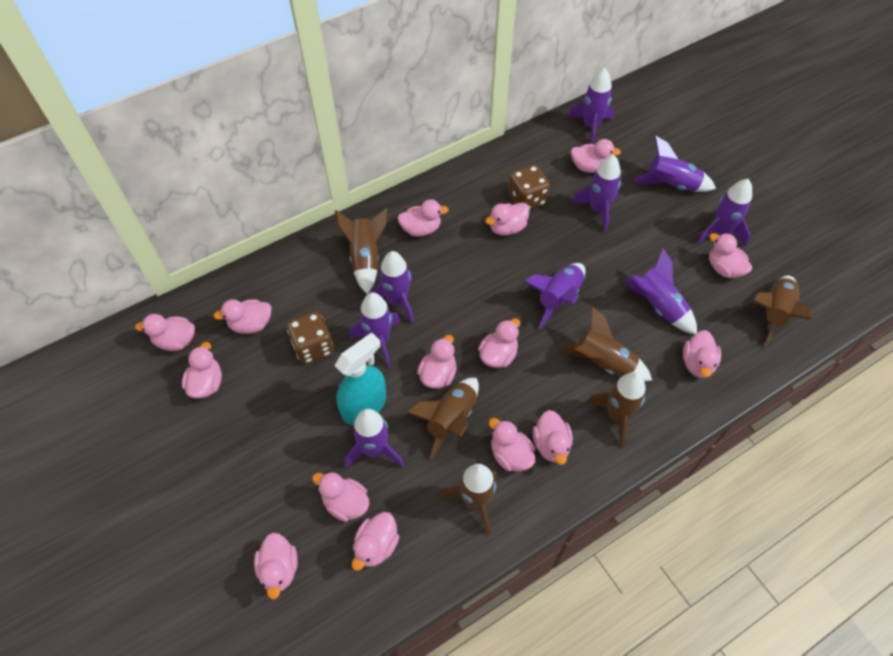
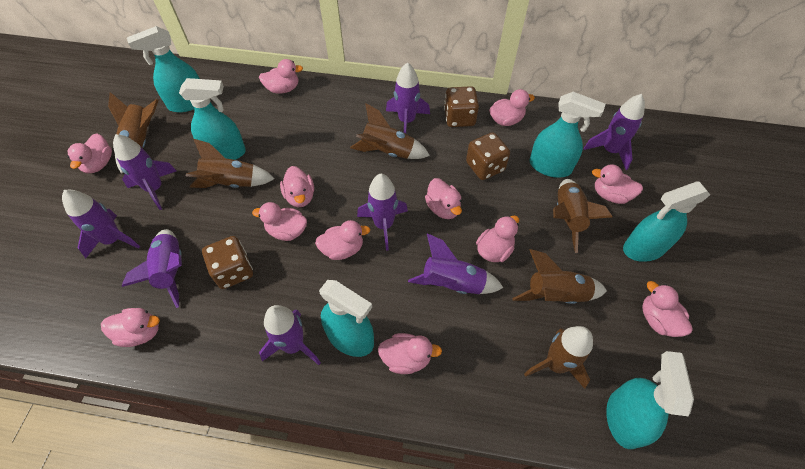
brown dice: 2 -> 3
pink duck: 15 -> 12
purple rocket: 9 -> 8
turquoise spray bottle: 1 -> 6

